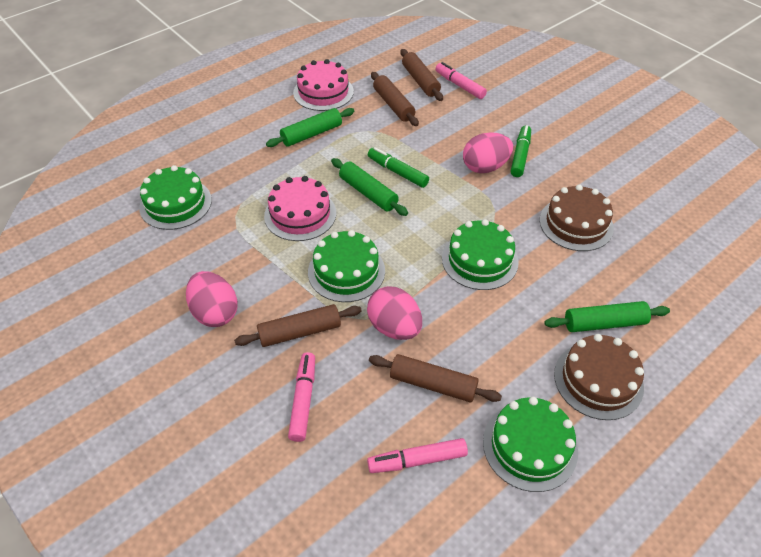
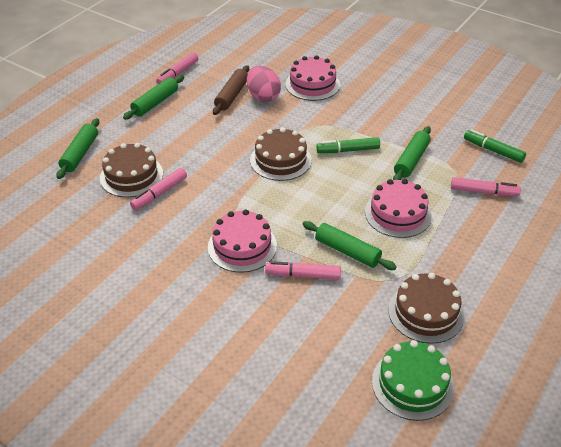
brown cake: 2 -> 3
brown rolling pin: 4 -> 1
green cake: 4 -> 1
green rolling pin: 3 -> 4
pink cake: 2 -> 3
pink egg: 3 -> 1
pink marker: 3 -> 4

